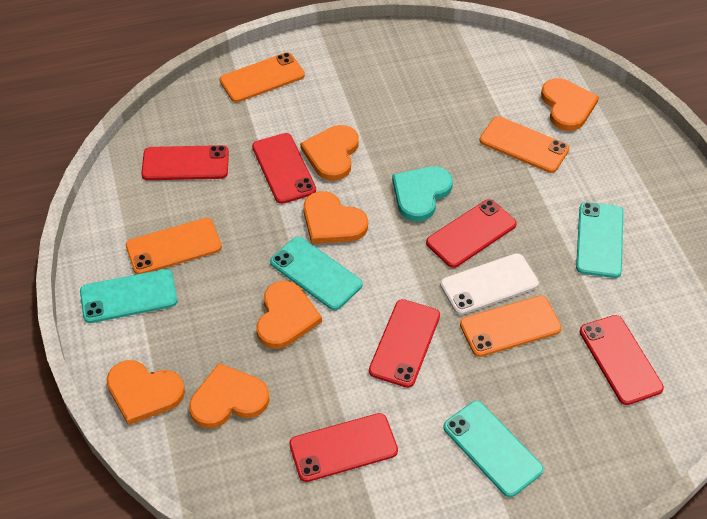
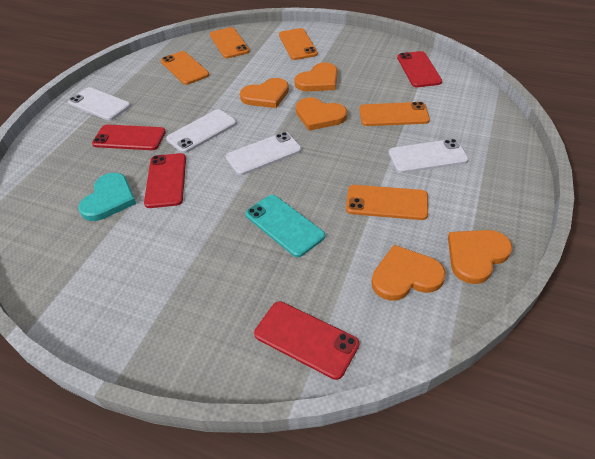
orange heart: 6 -> 5
orange phone: 4 -> 5
red phone: 6 -> 4
turquoise phone: 4 -> 1
white phone: 1 -> 4

